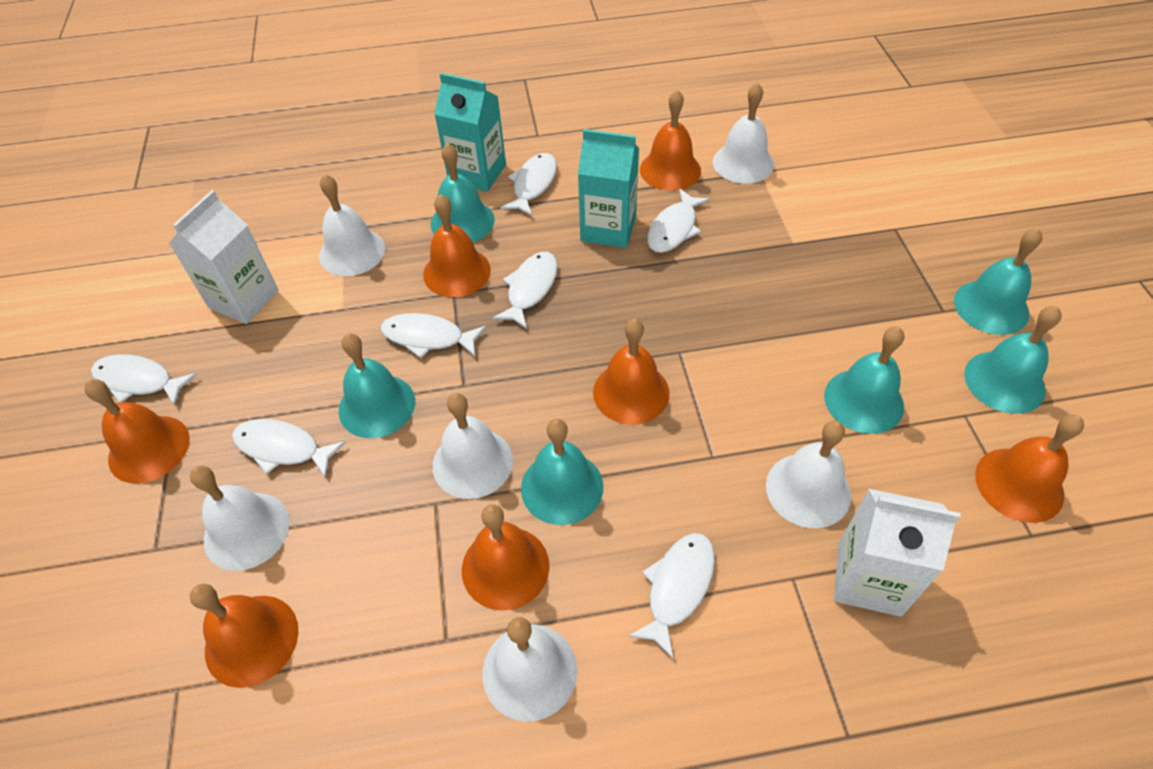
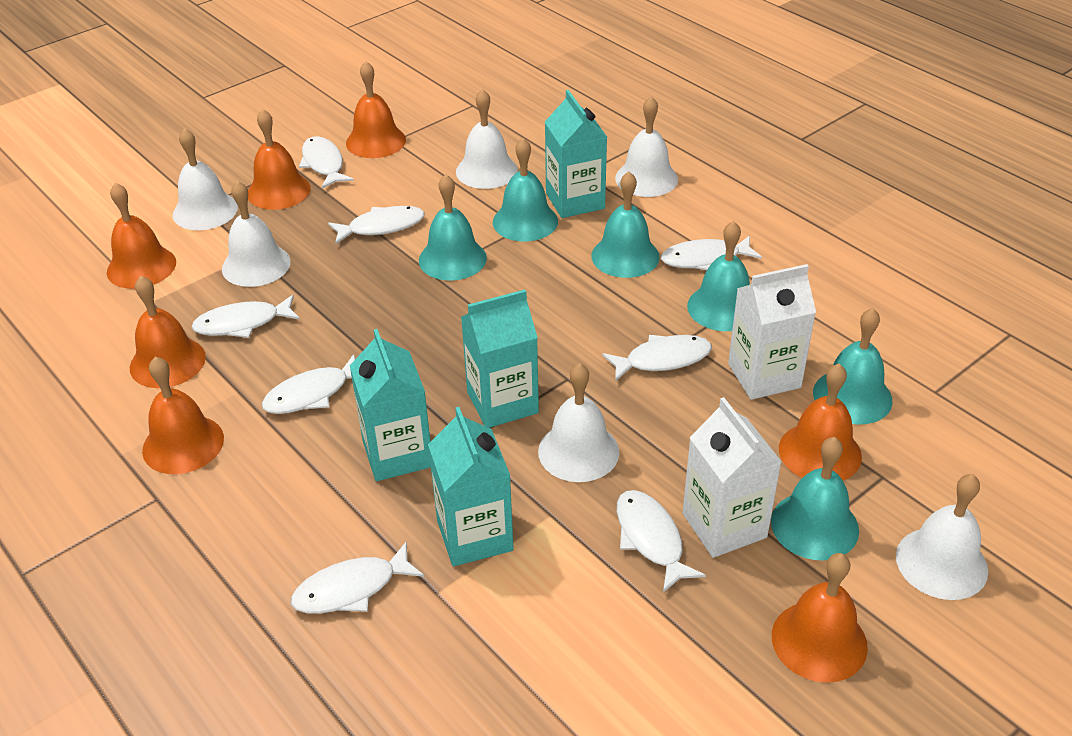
turquoise carton: 2 -> 4
white fish: 7 -> 8

